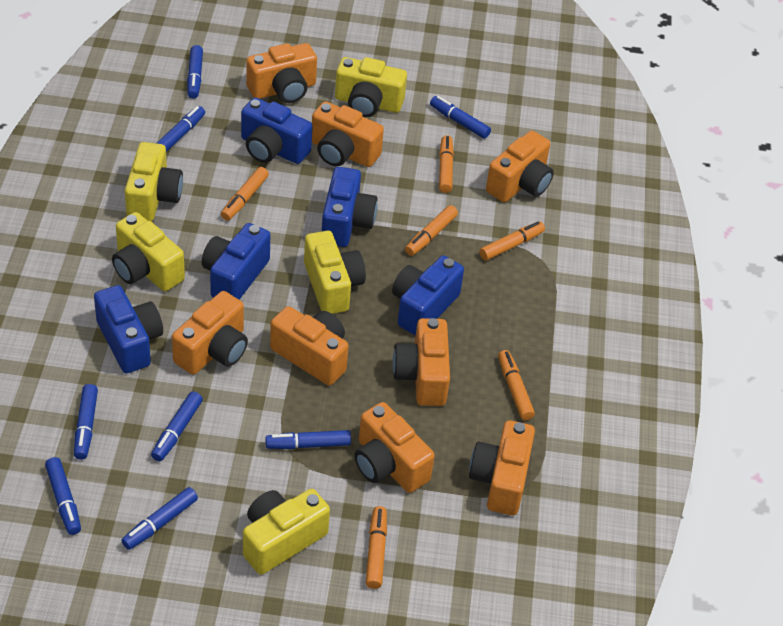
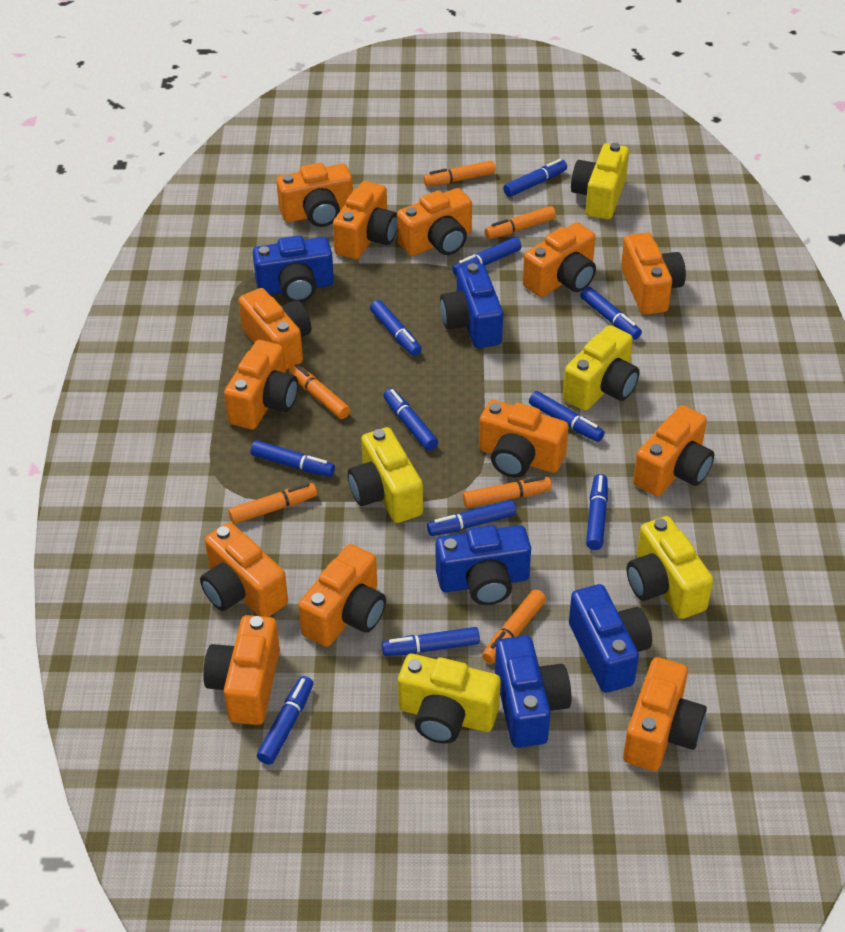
blue marker: 8 -> 11
orange camera: 8 -> 13

